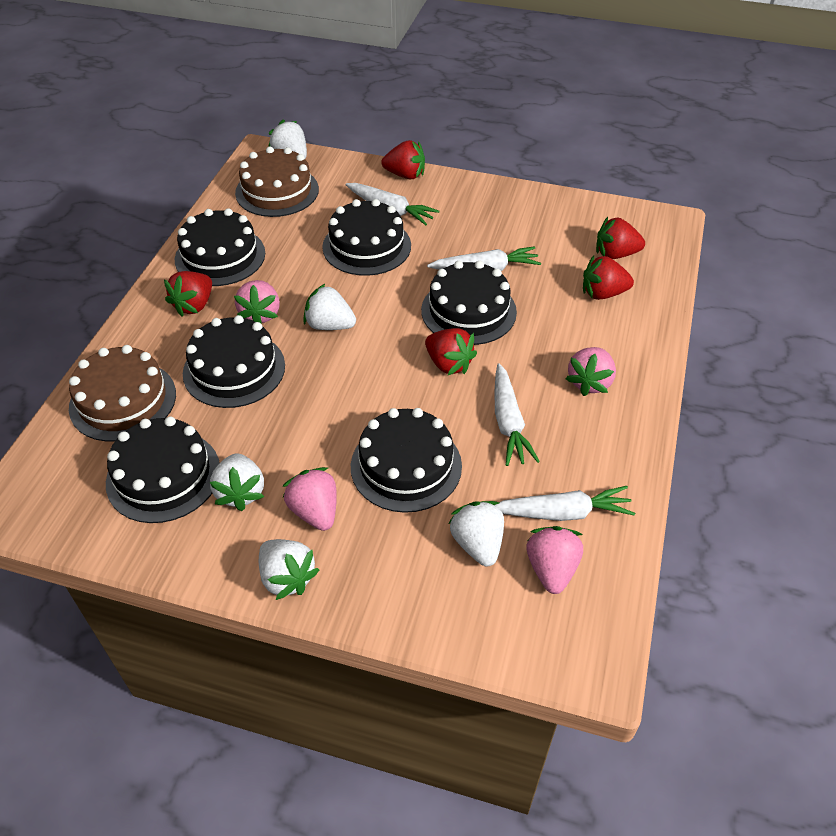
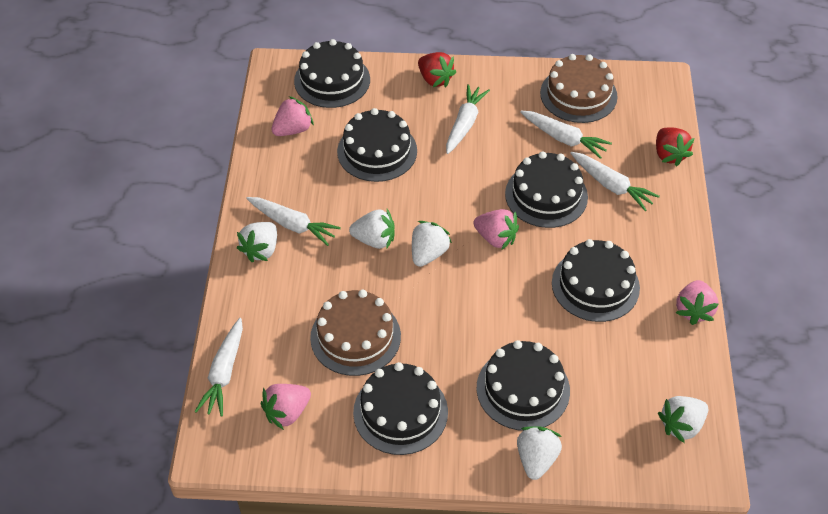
red strawberry: 5 -> 2
white carrot: 4 -> 5

